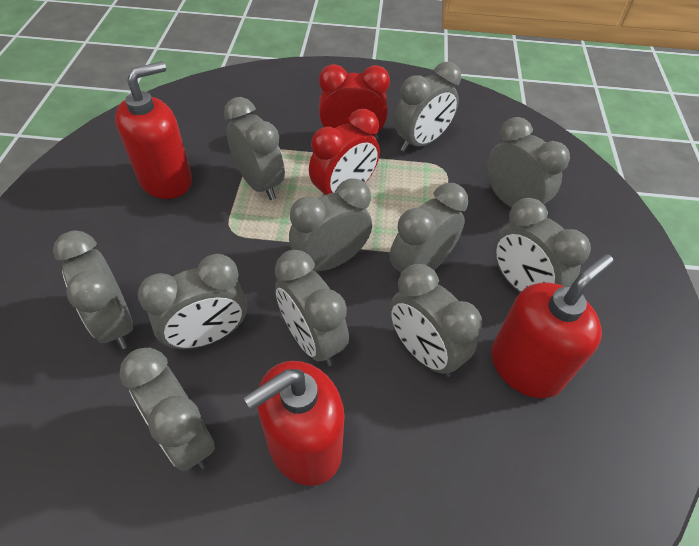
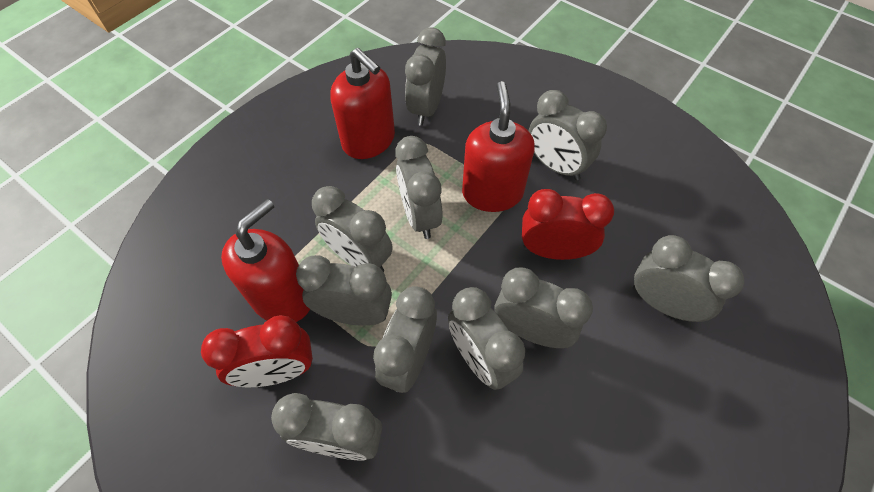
grey clock: 11 -> 10

